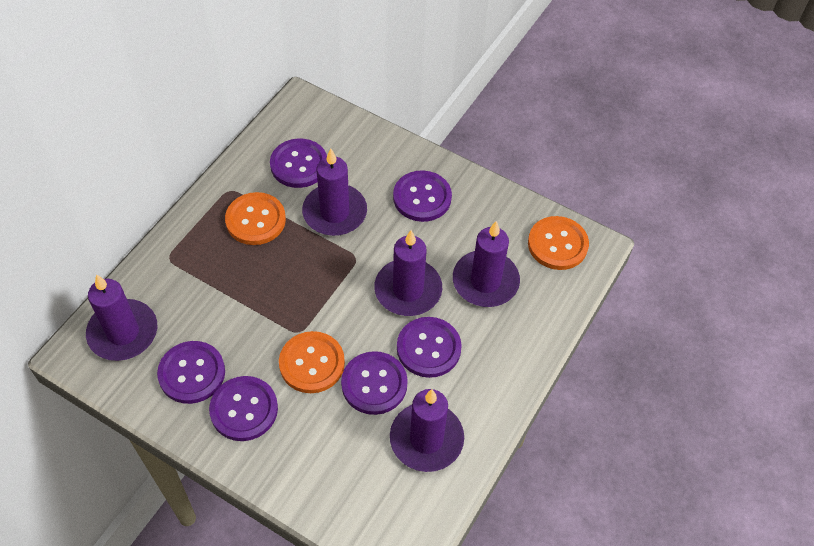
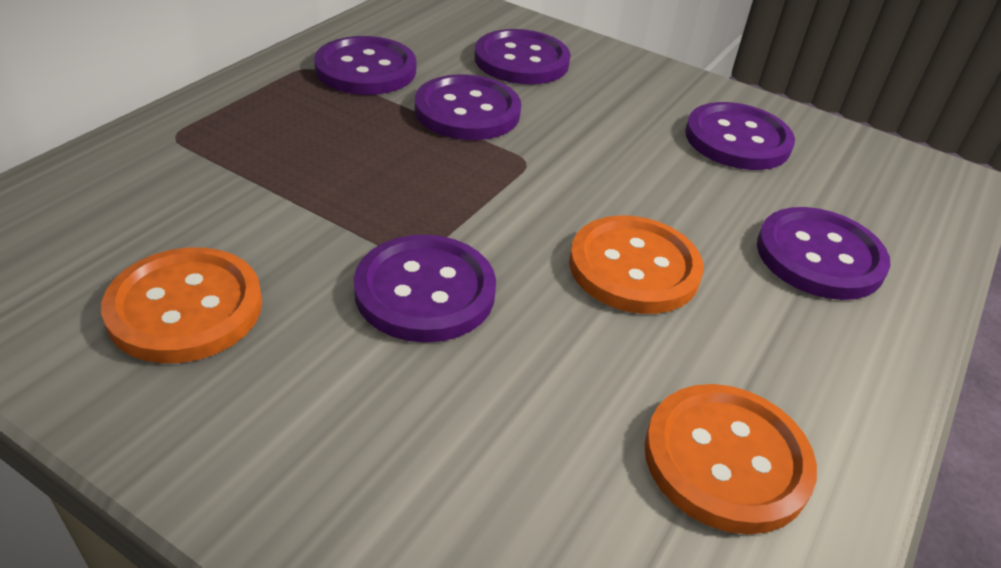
purple candle: 5 -> 0

